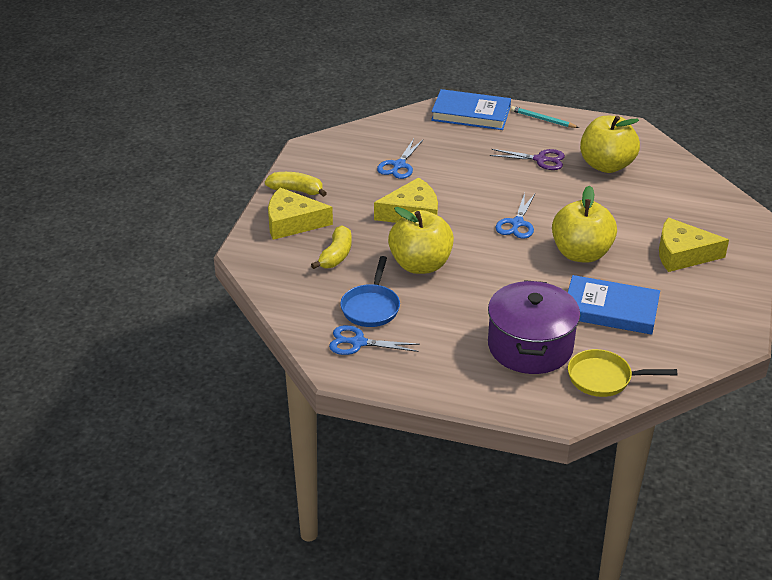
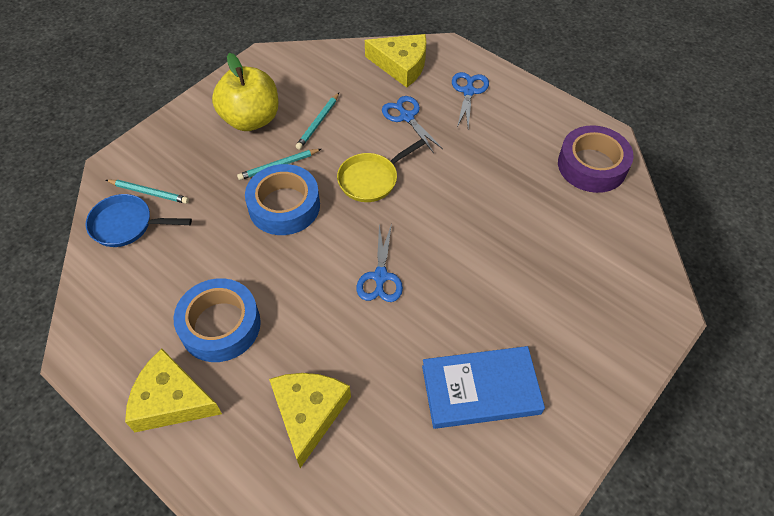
blue book: 2 -> 1
blue tape: 0 -> 2
purple pot: 1 -> 0
purple scissors: 1 -> 0
purple tape: 0 -> 1
turquoise pencil: 1 -> 3
yellow apple: 3 -> 1
yellow banana: 2 -> 0

